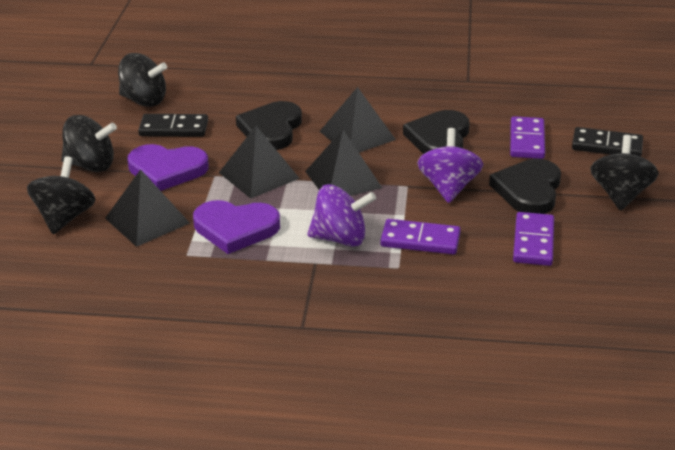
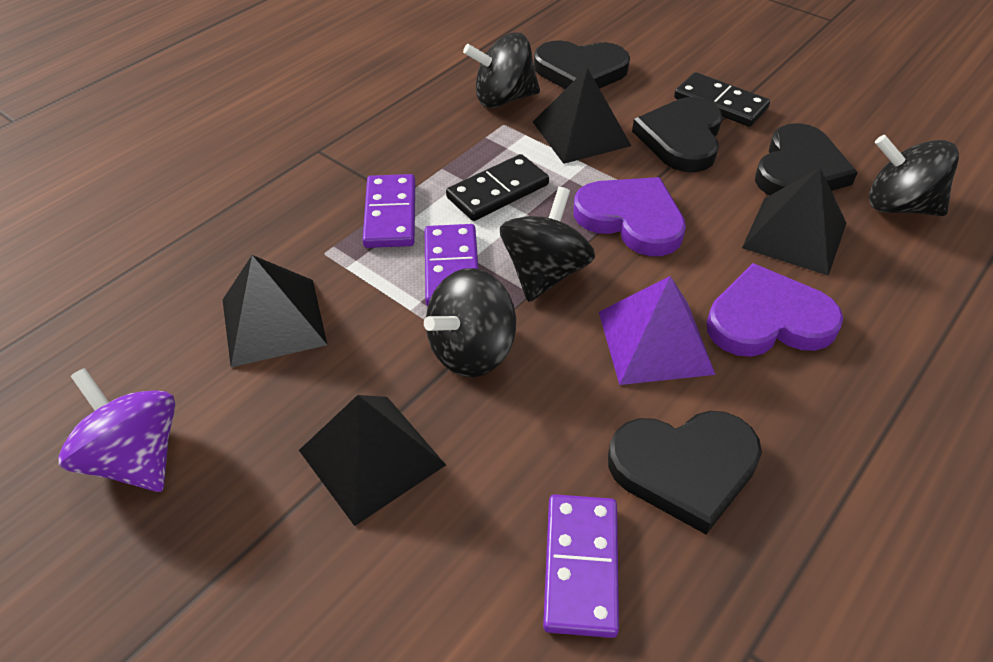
black heart: 3 -> 4
purple pyramid: 0 -> 1
purple spinning top: 2 -> 1

